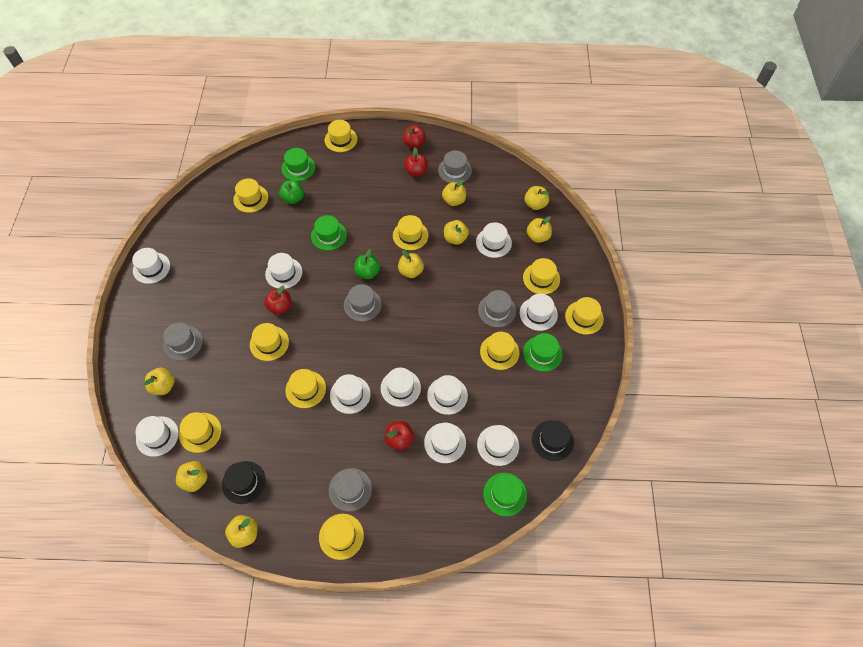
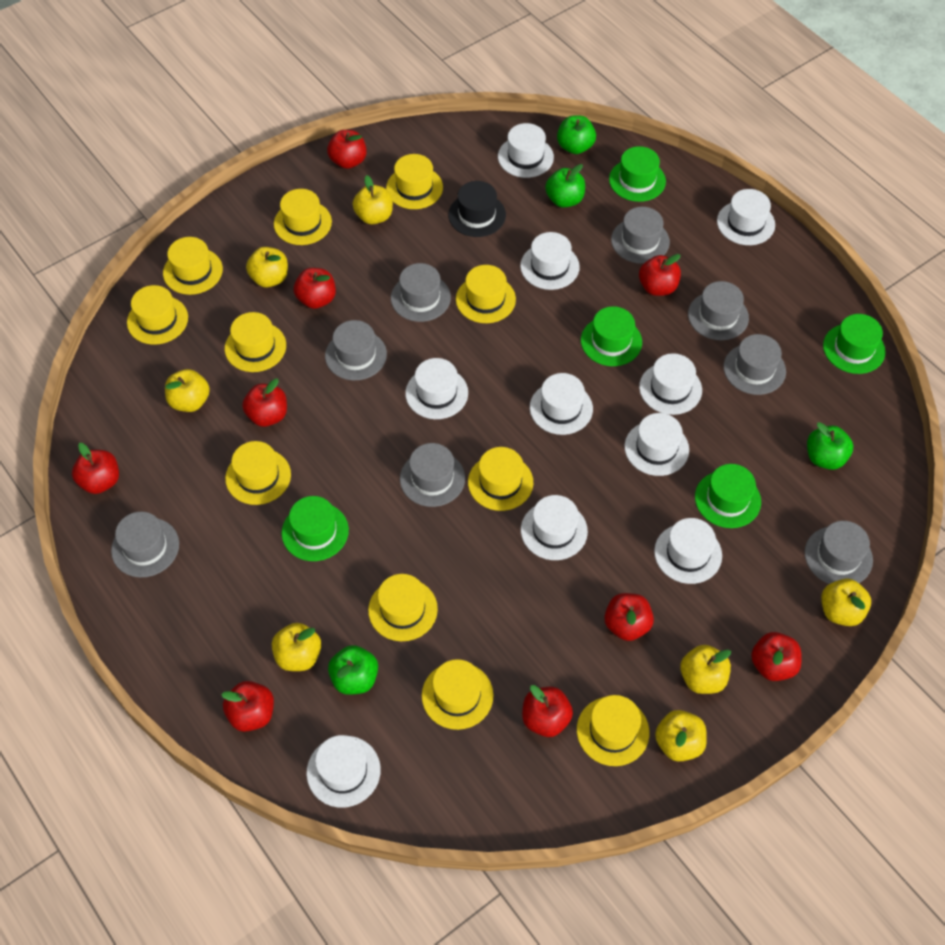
black hat: 2 -> 1
green apple: 2 -> 4
green hat: 4 -> 5
grey hat: 5 -> 8
red apple: 4 -> 9
yellow apple: 8 -> 7
yellow hat: 10 -> 11

